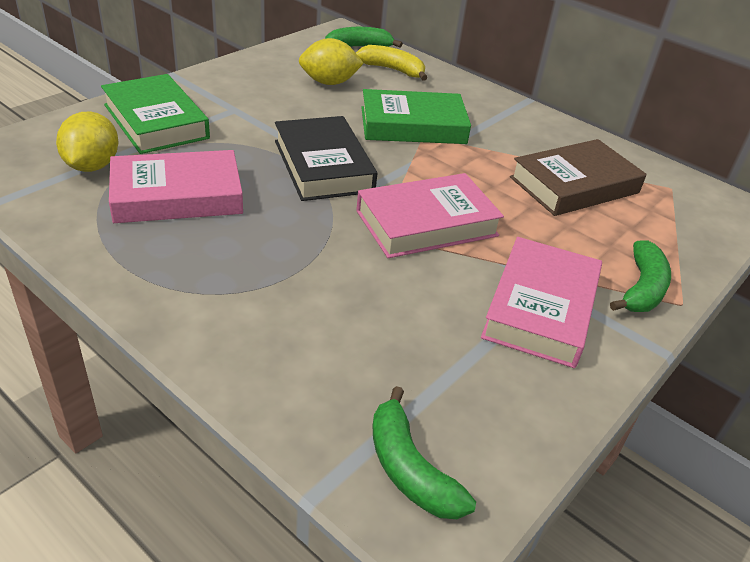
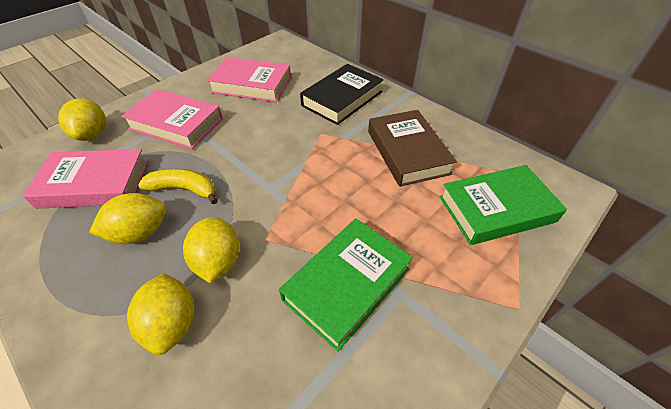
green banana: 3 -> 0
yellow lemon: 2 -> 4

